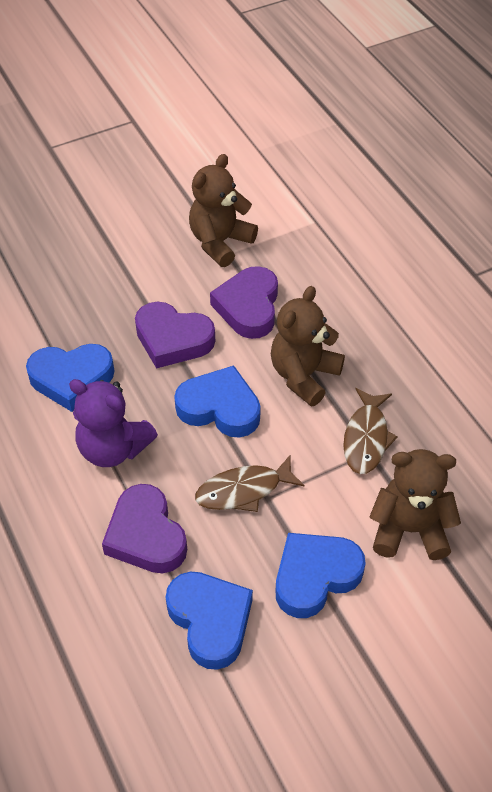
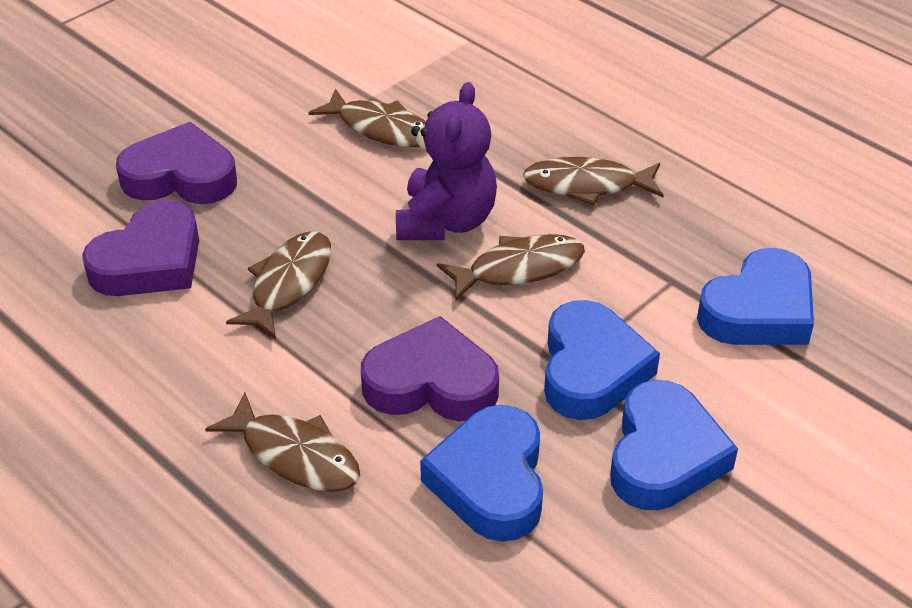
brown fish: 2 -> 5
brown teddy bear: 3 -> 0

